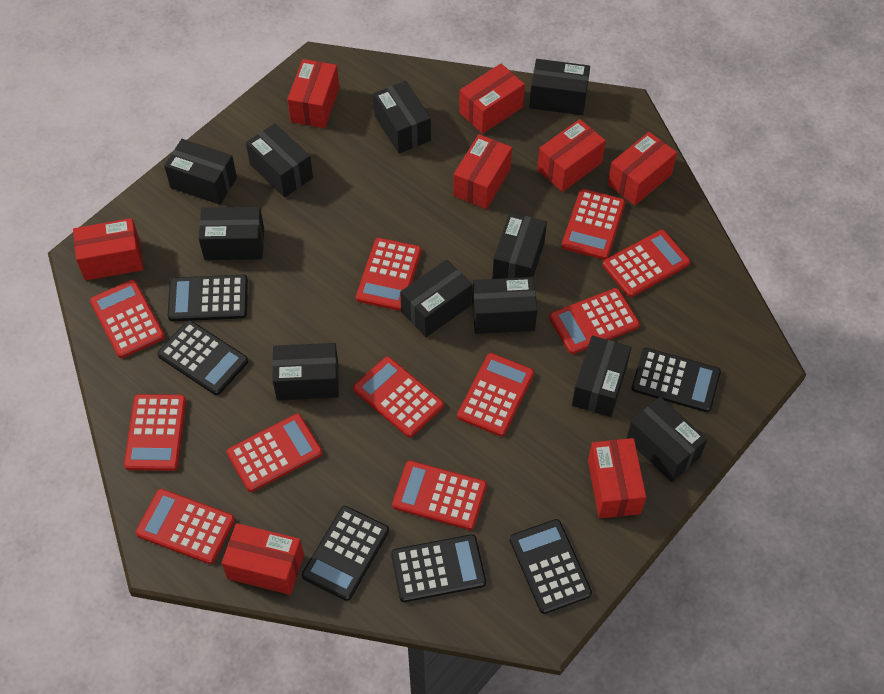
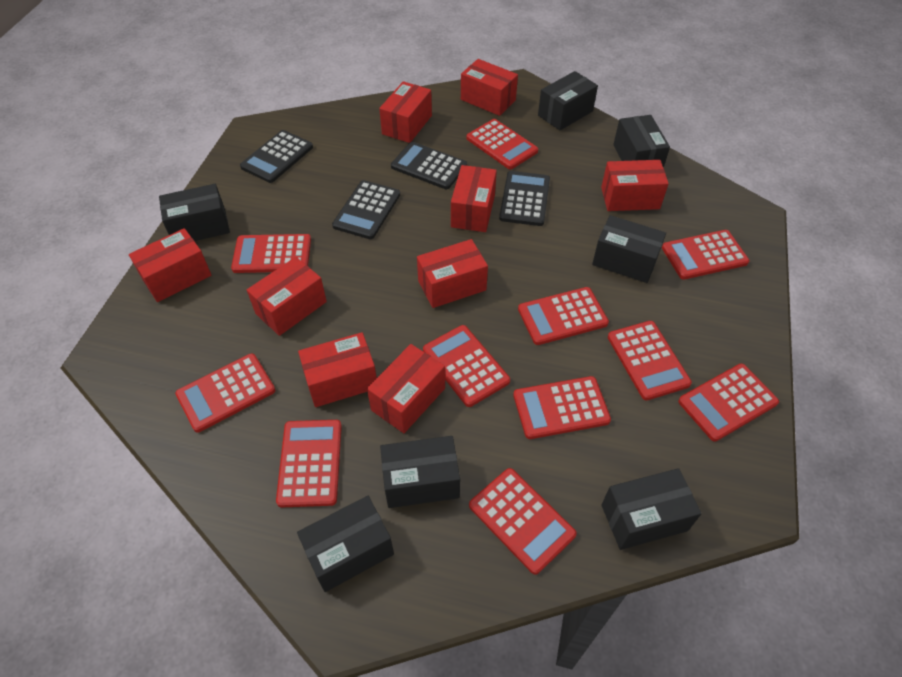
black box: 11 -> 7
black calculator: 6 -> 4
red box: 8 -> 9

